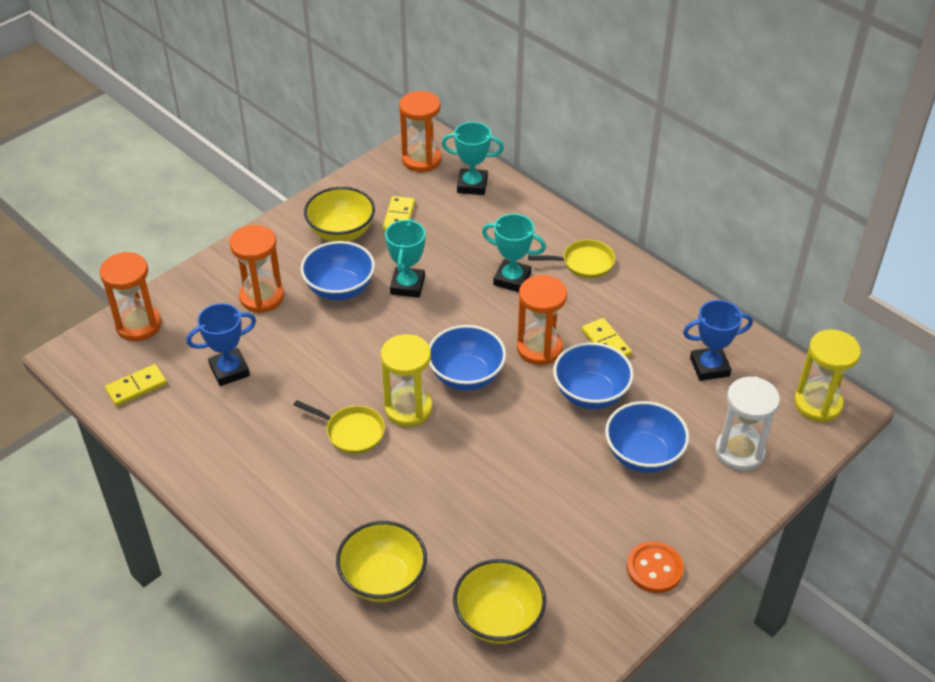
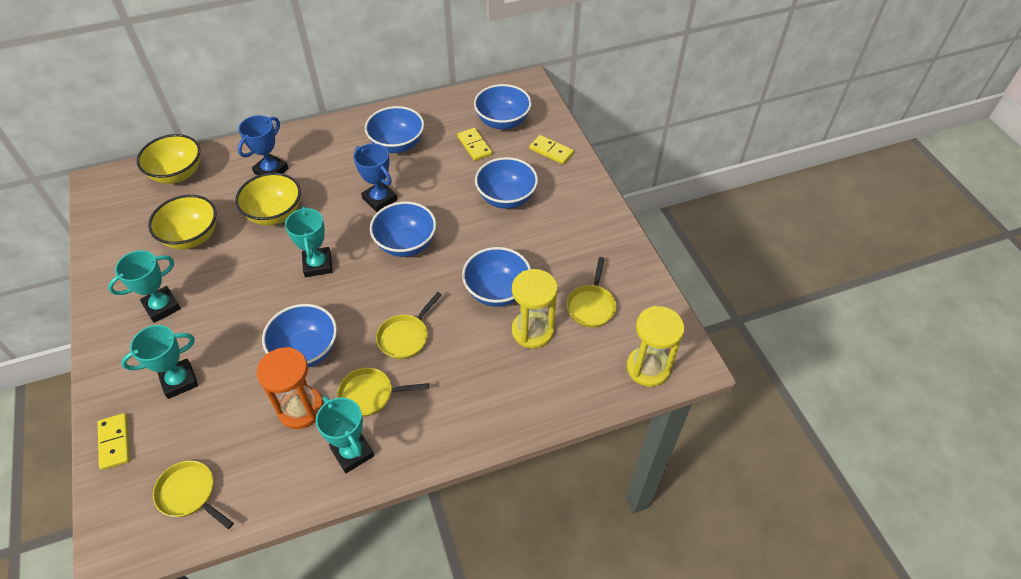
blue bowl: 4 -> 6
orange button: 1 -> 0
orange hourglass: 4 -> 1
turquoise trophy: 3 -> 4
white hourglass: 1 -> 0
yellow pan: 2 -> 4

